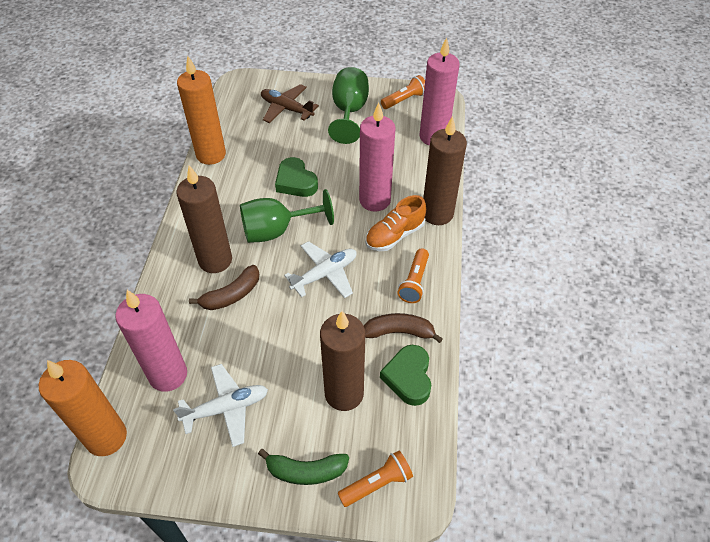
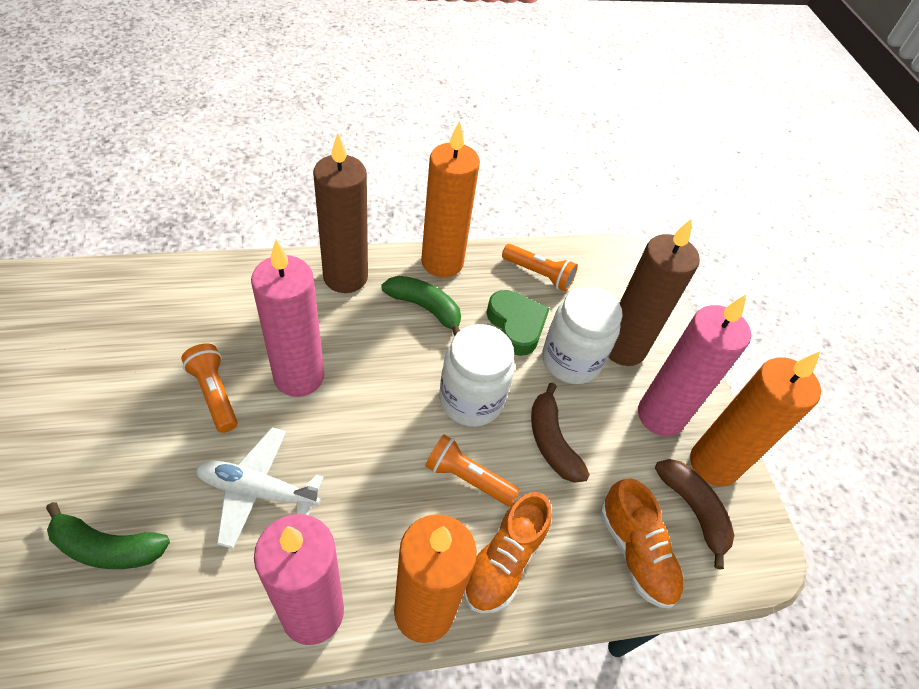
brown candle: 3 -> 2
brown plane: 1 -> 0
green banana: 1 -> 2
green goblet: 2 -> 0
green heart: 2 -> 1
orange candle: 2 -> 3
orange shoe: 1 -> 2
white jar: 0 -> 2
white plane: 2 -> 1

